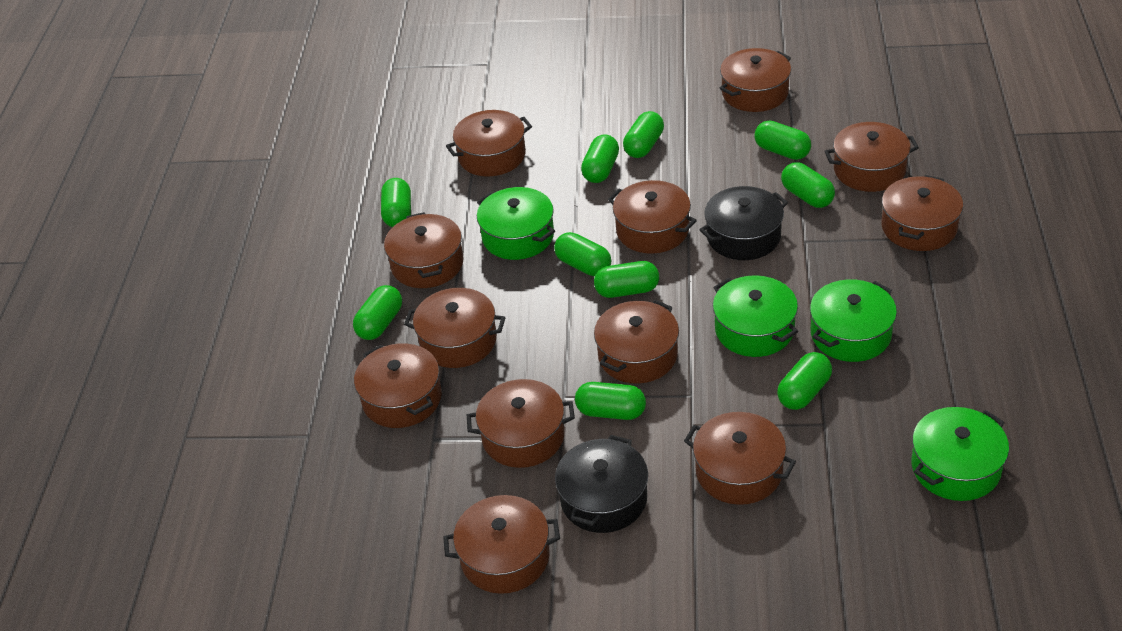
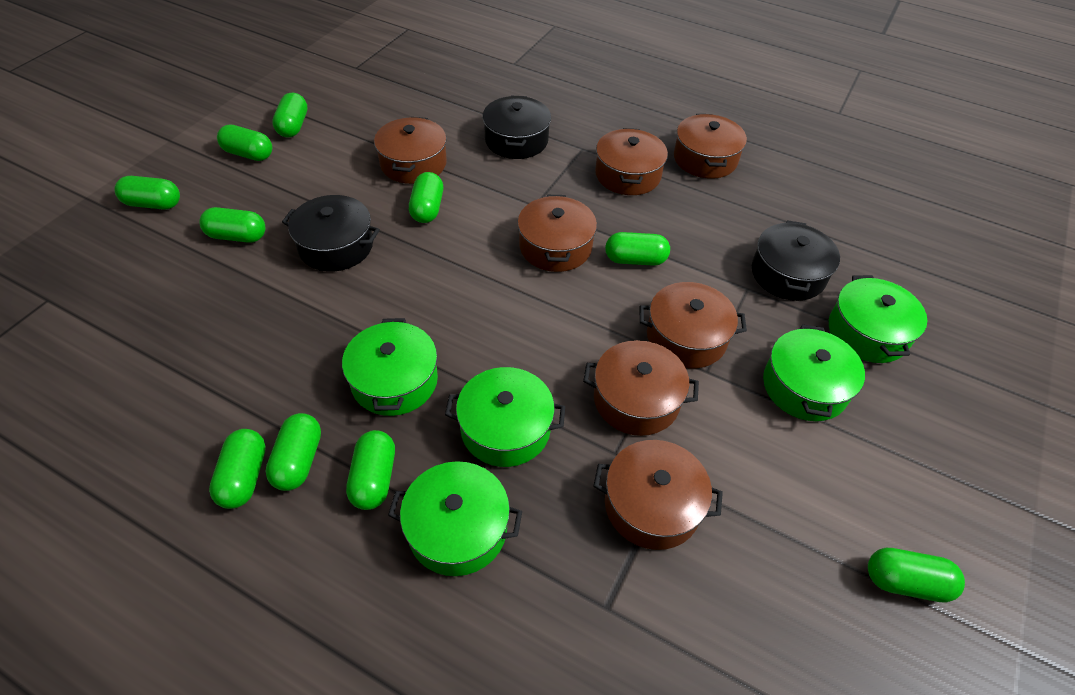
black pot: 2 -> 3
brown pot: 12 -> 7
green pot: 4 -> 5

